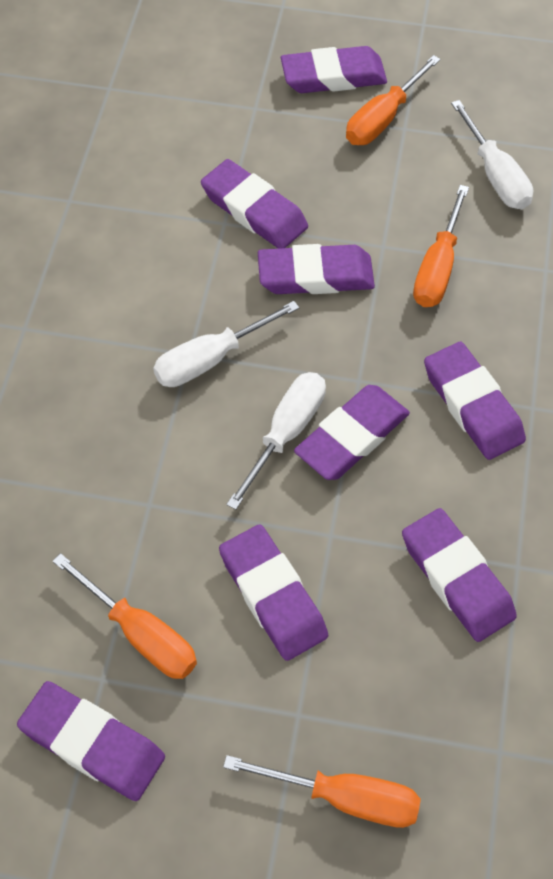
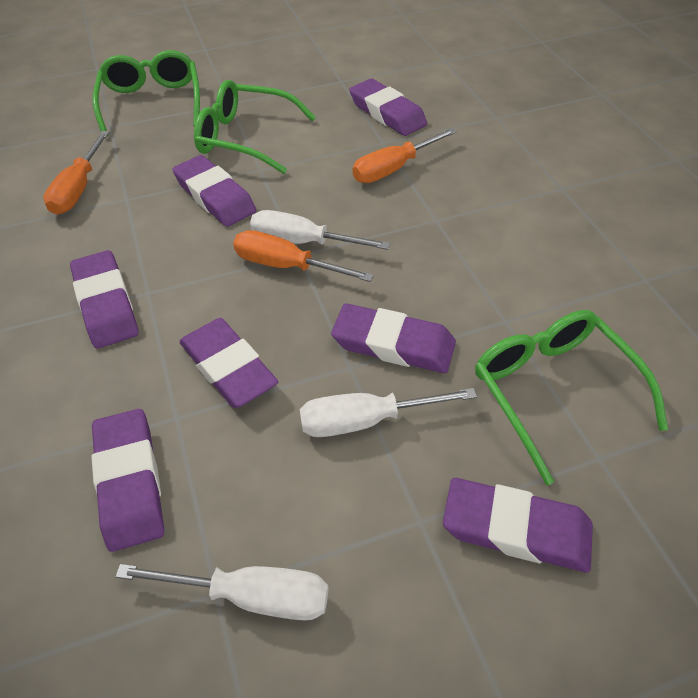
green glasses: 0 -> 3
orange screwdriver: 4 -> 3
purple eraser: 8 -> 7

